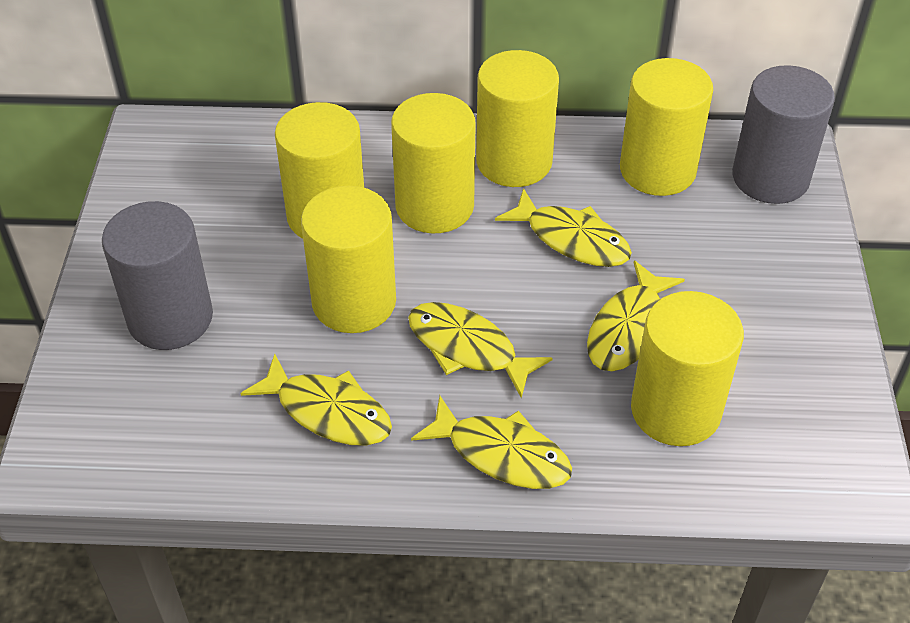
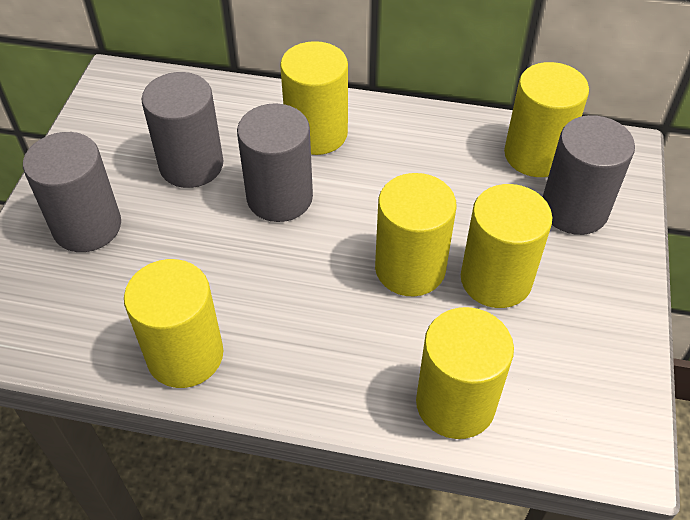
grey cylinder: 2 -> 4
yellow fish: 5 -> 0

